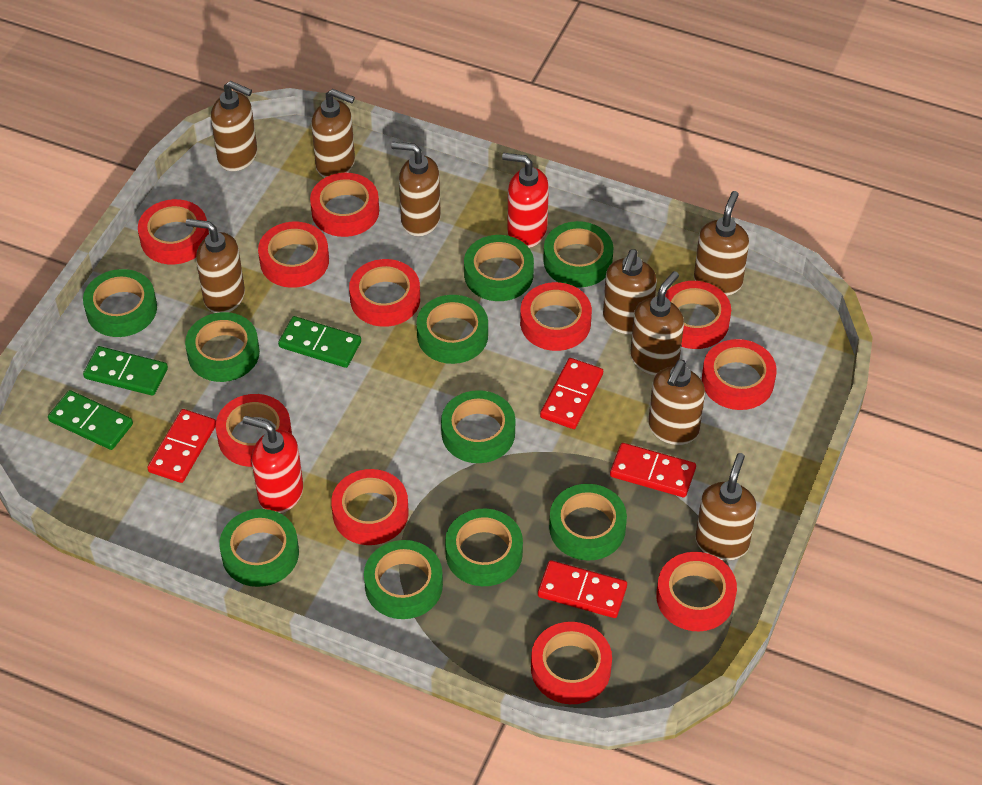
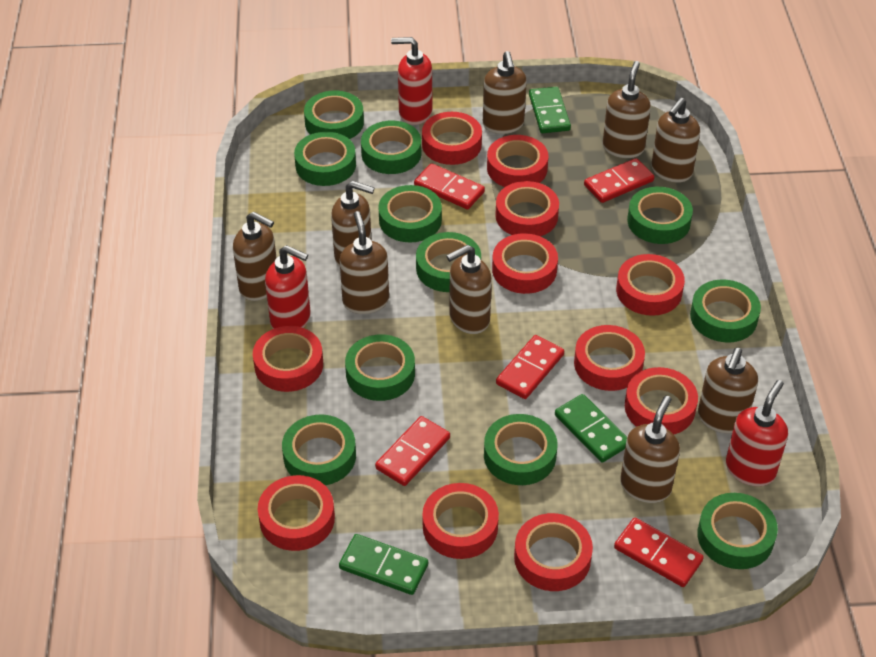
green tape: 10 -> 11
red domino: 4 -> 5
red soap dispenser: 2 -> 3

